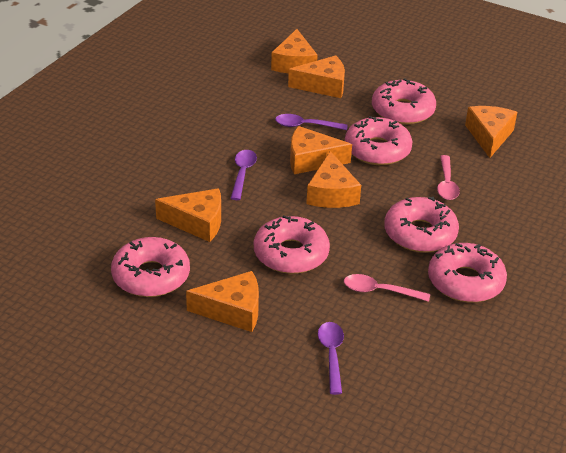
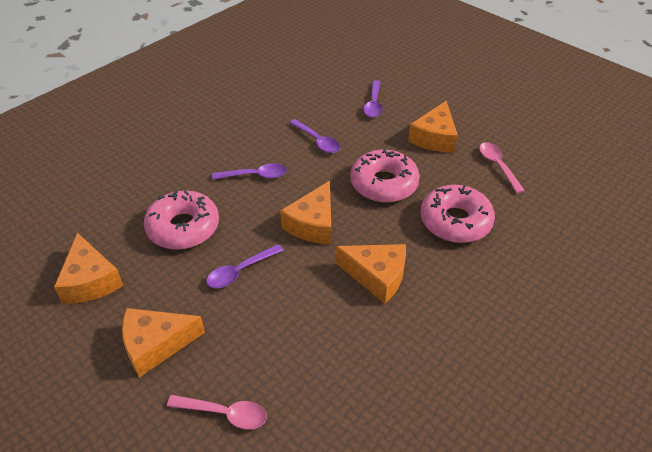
orange cheese: 7 -> 5
pink donut: 6 -> 3
purple spoon: 3 -> 4

